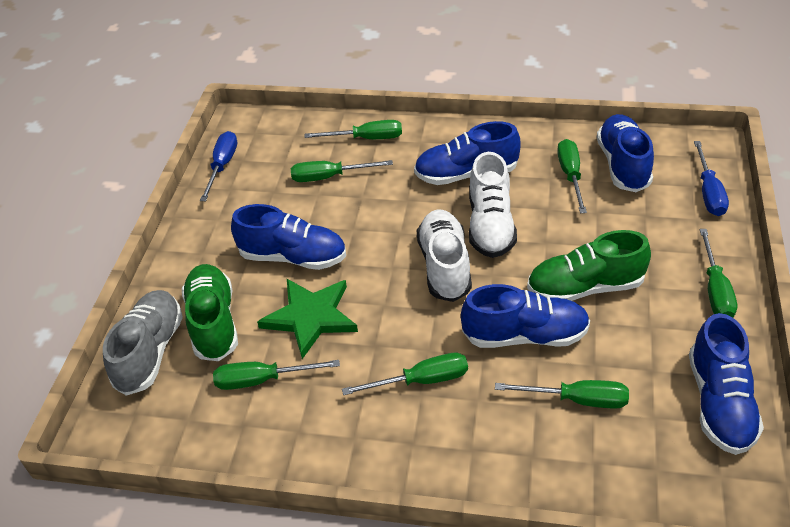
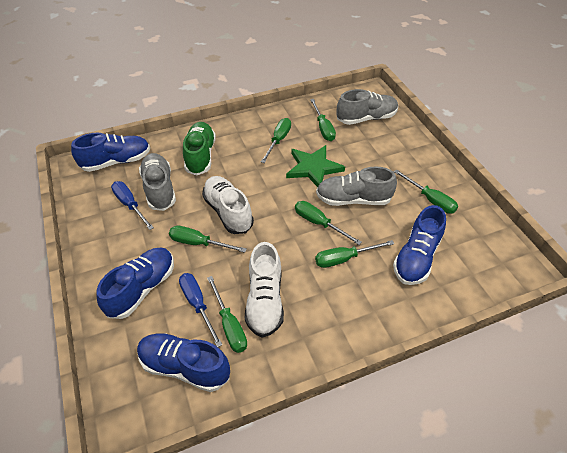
blue shoe: 5 -> 4
green shoe: 2 -> 1
grey shoe: 1 -> 3

